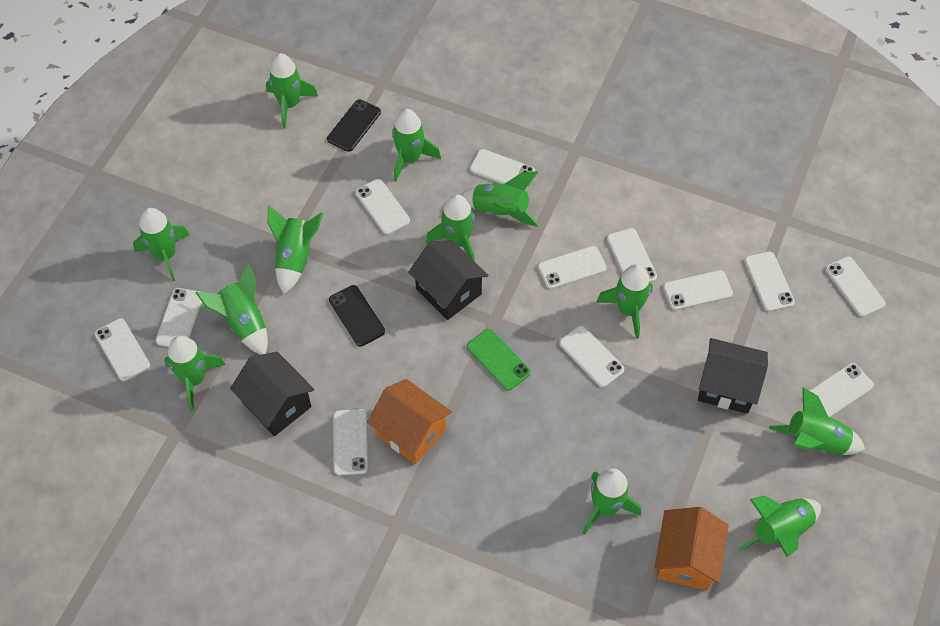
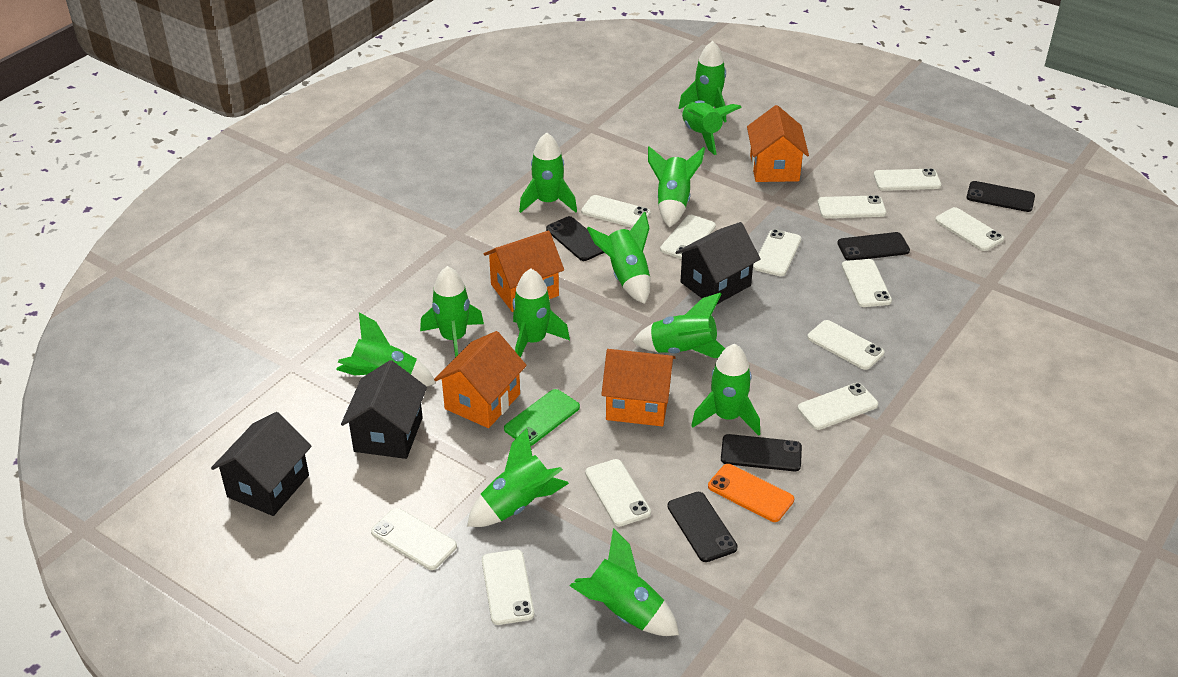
black phone: 2 -> 5
orange house: 2 -> 4
orange phone: 0 -> 1

